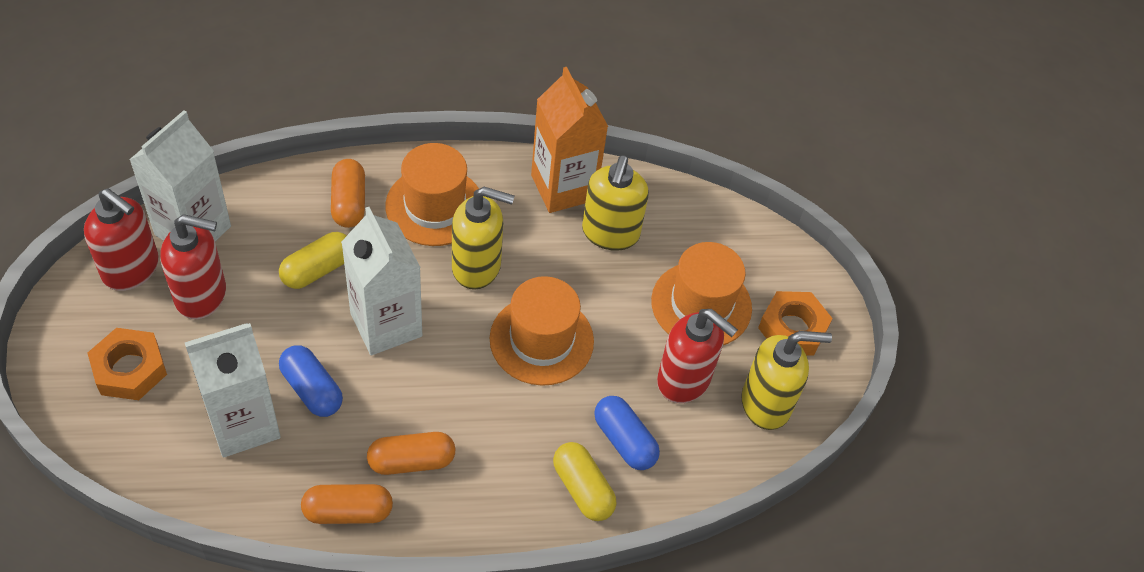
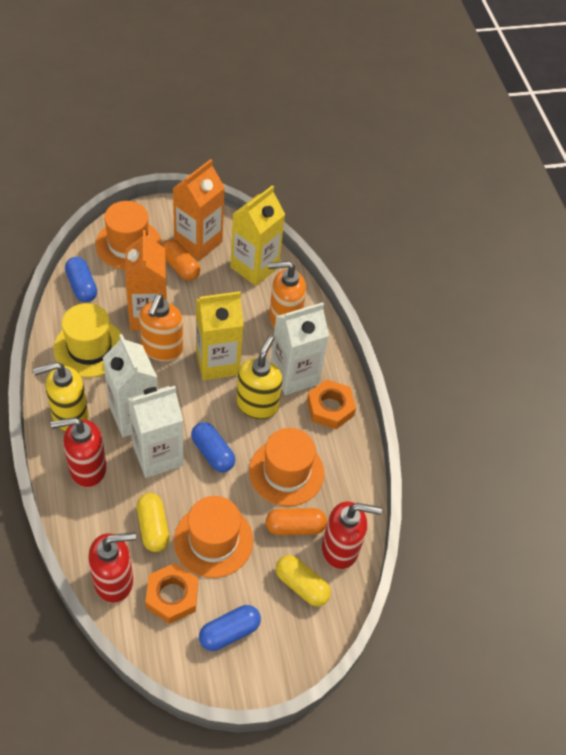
blue capsule: 2 -> 3
orange capsule: 3 -> 2
orange carton: 1 -> 2
orange soap dispenser: 0 -> 2
yellow carton: 0 -> 2
yellow hat: 0 -> 1
yellow soap dispenser: 3 -> 2

